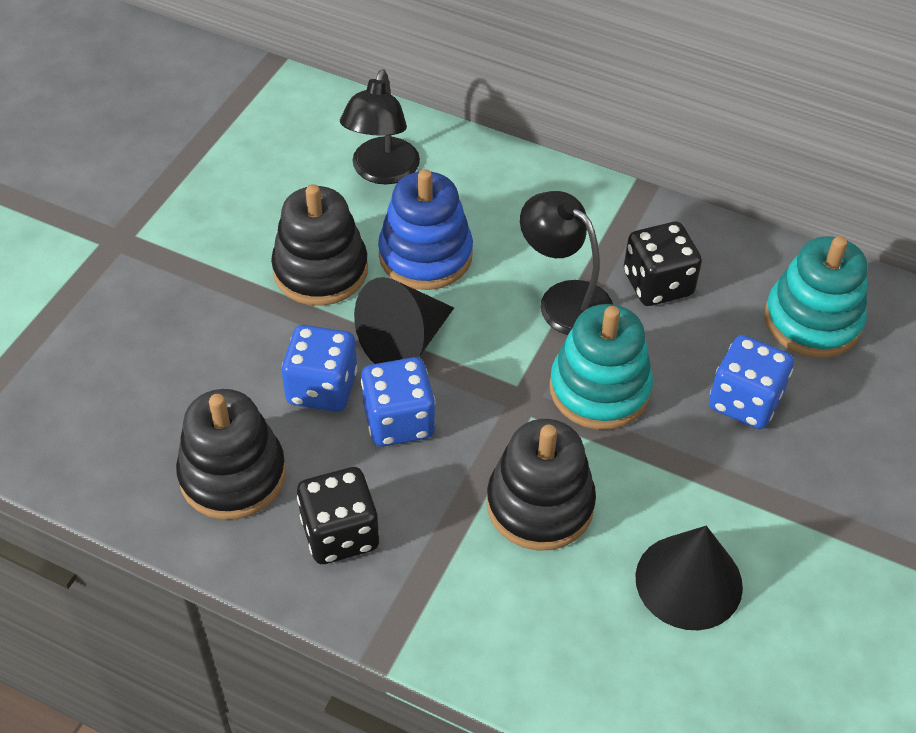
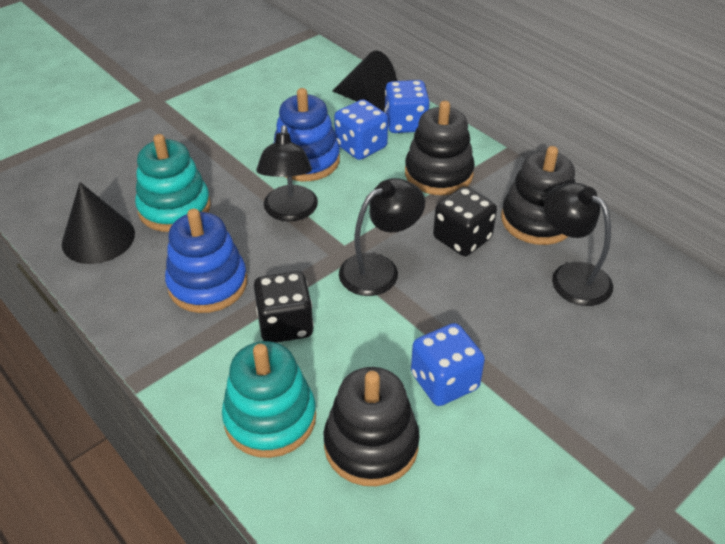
black lamp: 2 -> 3
blue stacking toy: 1 -> 2

